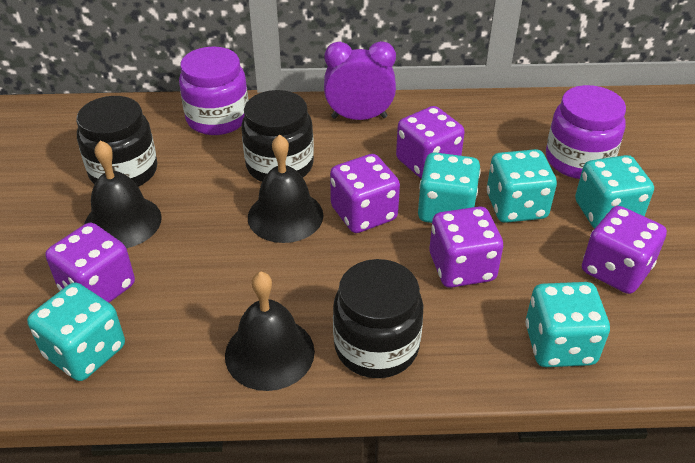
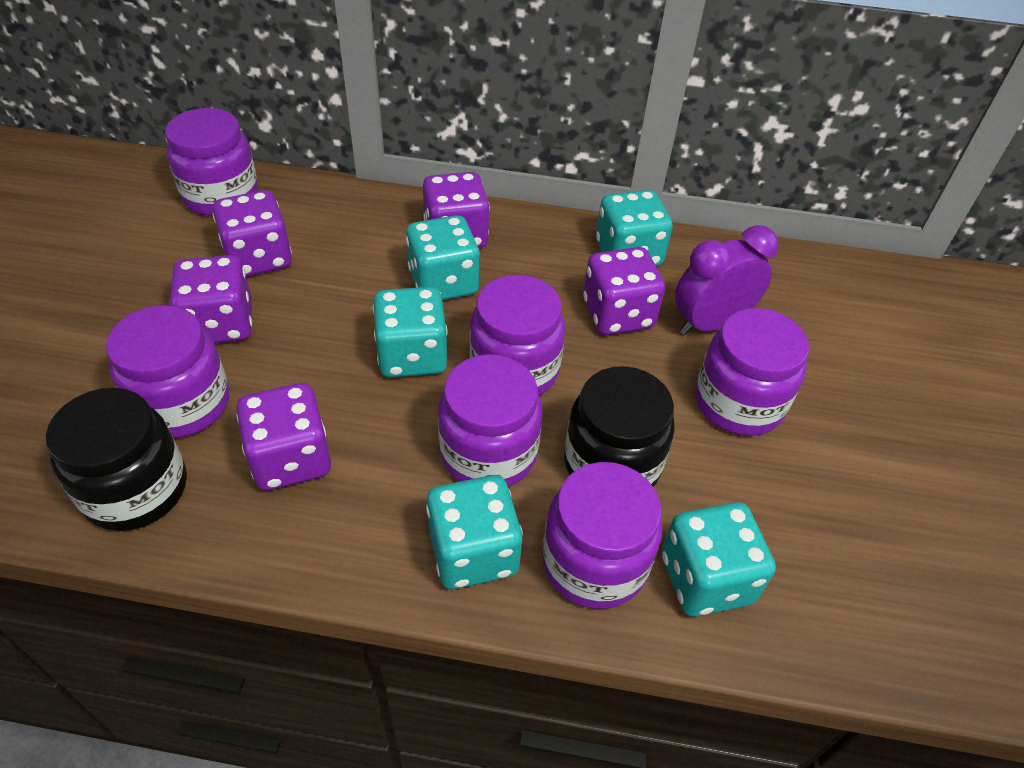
black bell: 3 -> 0
black jar: 3 -> 2
purple jar: 2 -> 6

